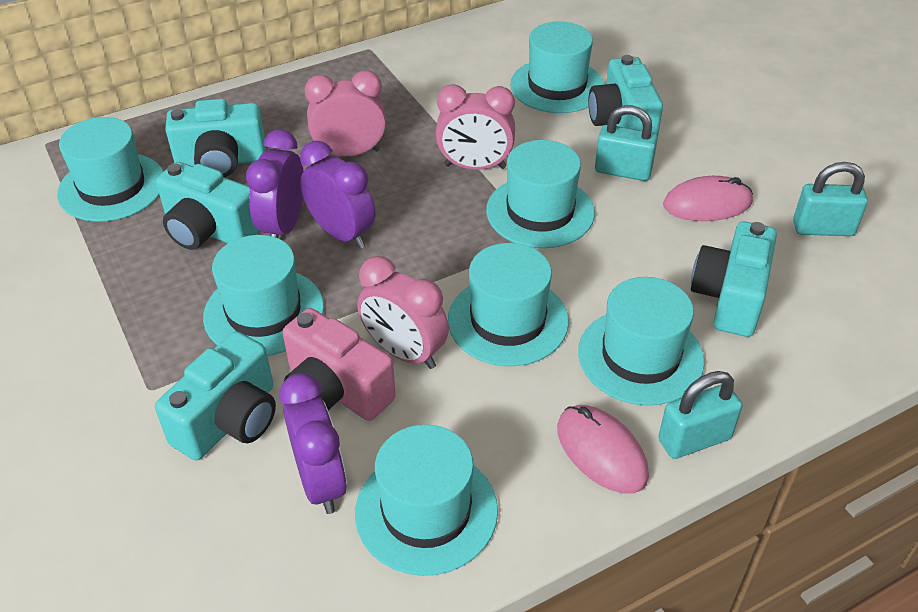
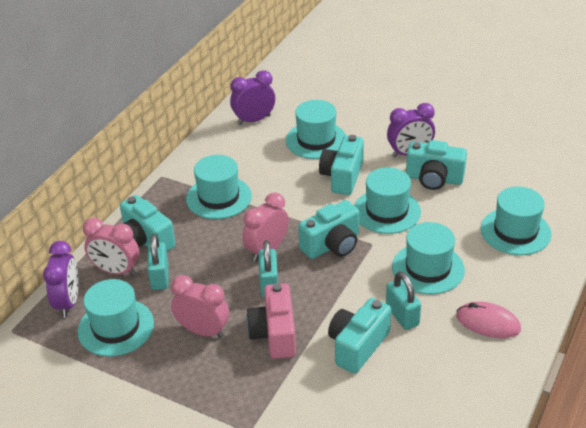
pink mouse: 2 -> 1
turquoise hat: 7 -> 6

